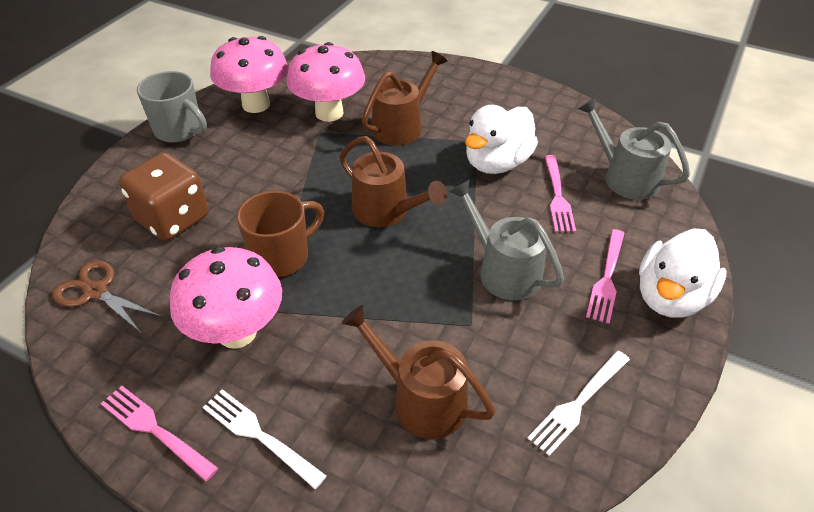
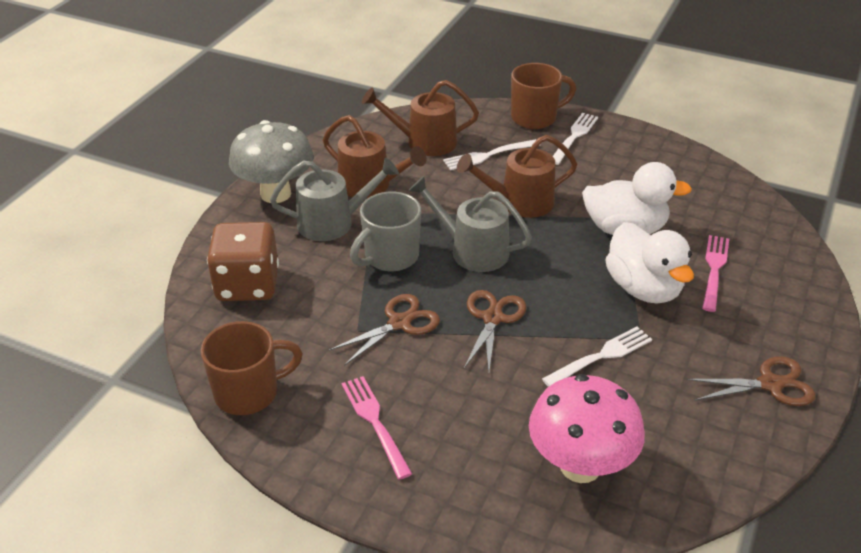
brown mug: 1 -> 2
brown scissors: 1 -> 3
grey mushroom: 0 -> 1
pink fork: 3 -> 2
pink mushroom: 3 -> 1
white fork: 2 -> 3

